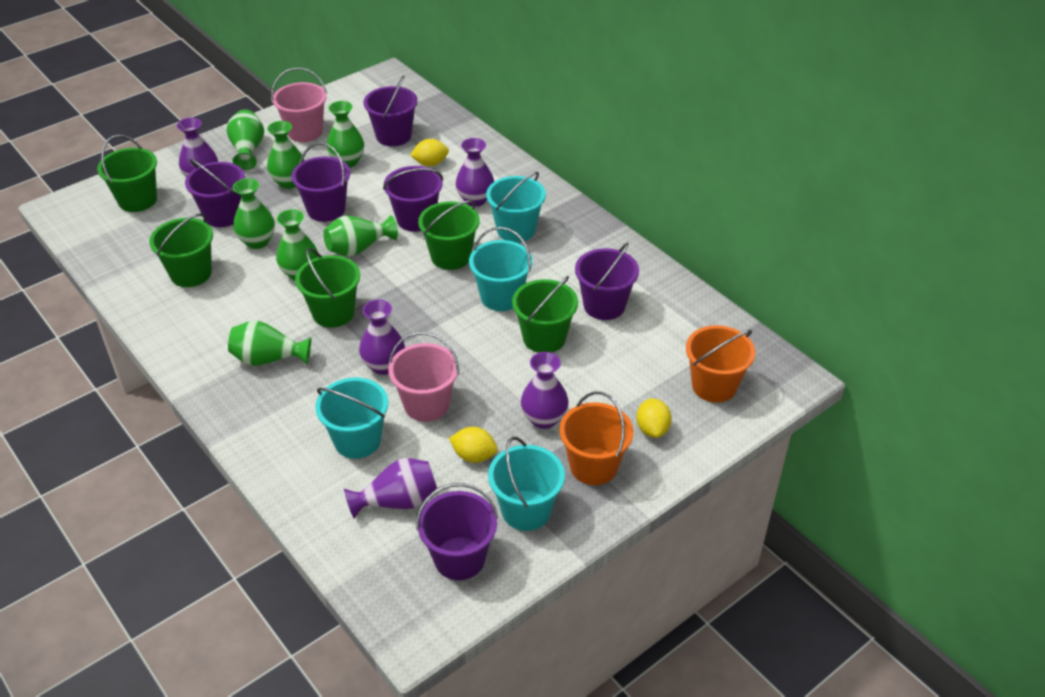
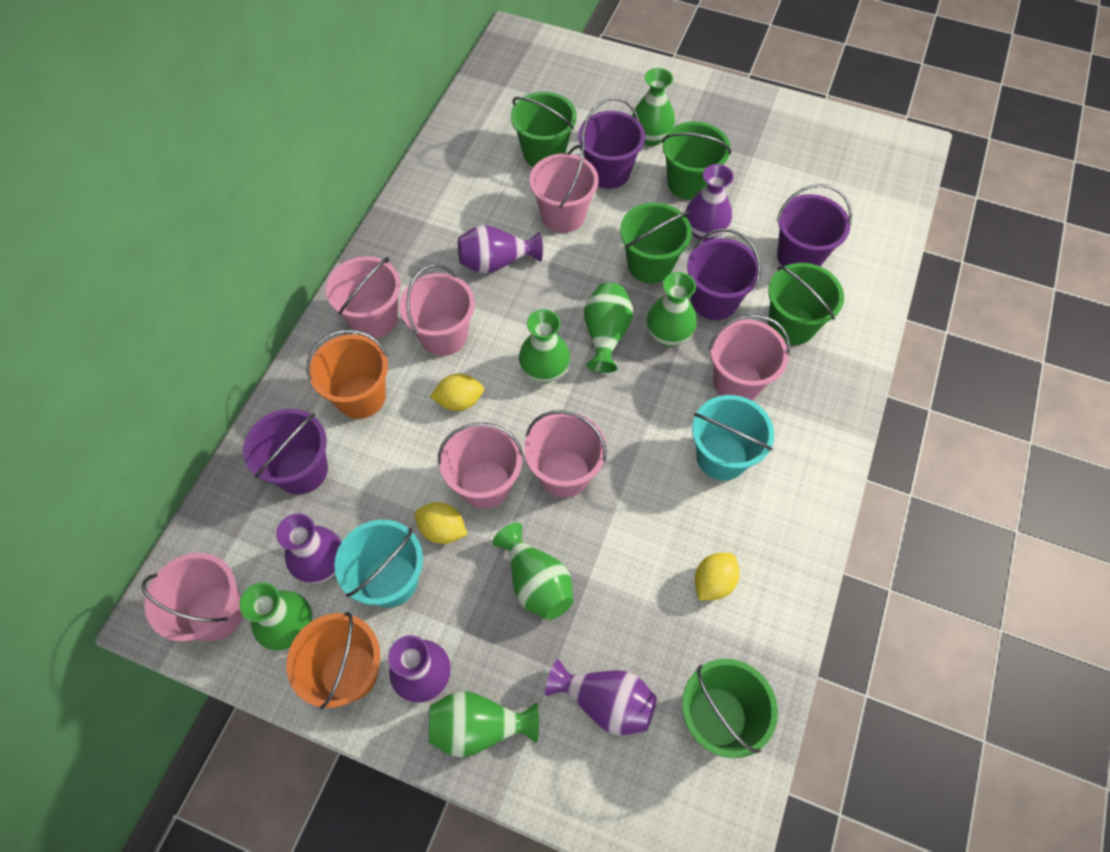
pink bucket: 2 -> 7
purple bucket: 6 -> 4
turquoise bucket: 4 -> 2

